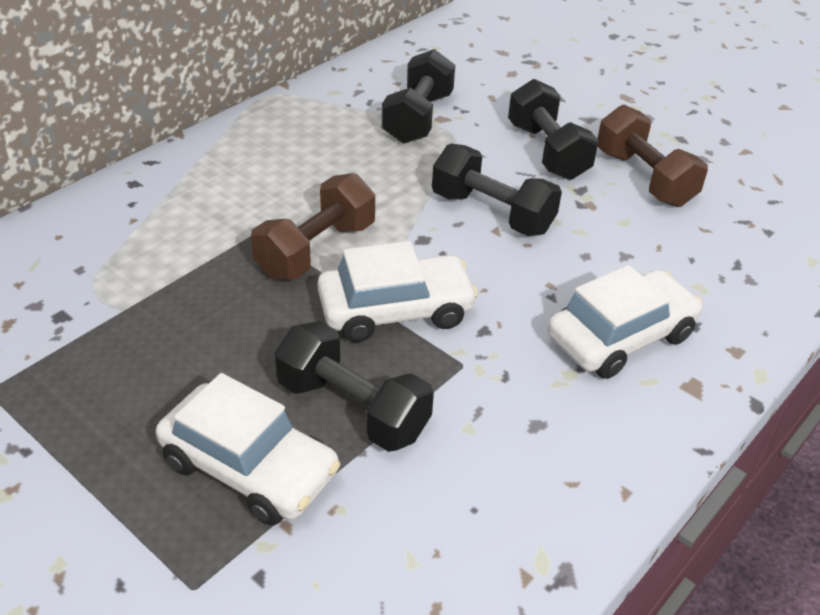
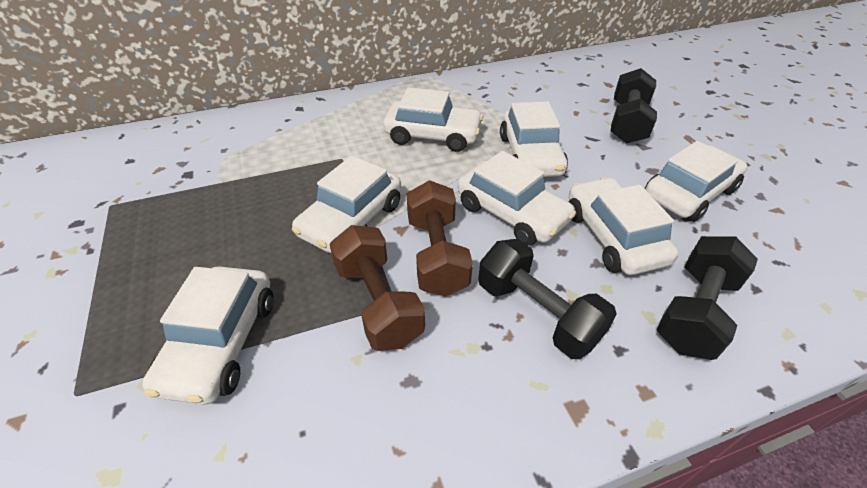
black dumbbell: 4 -> 3
white car: 3 -> 7

